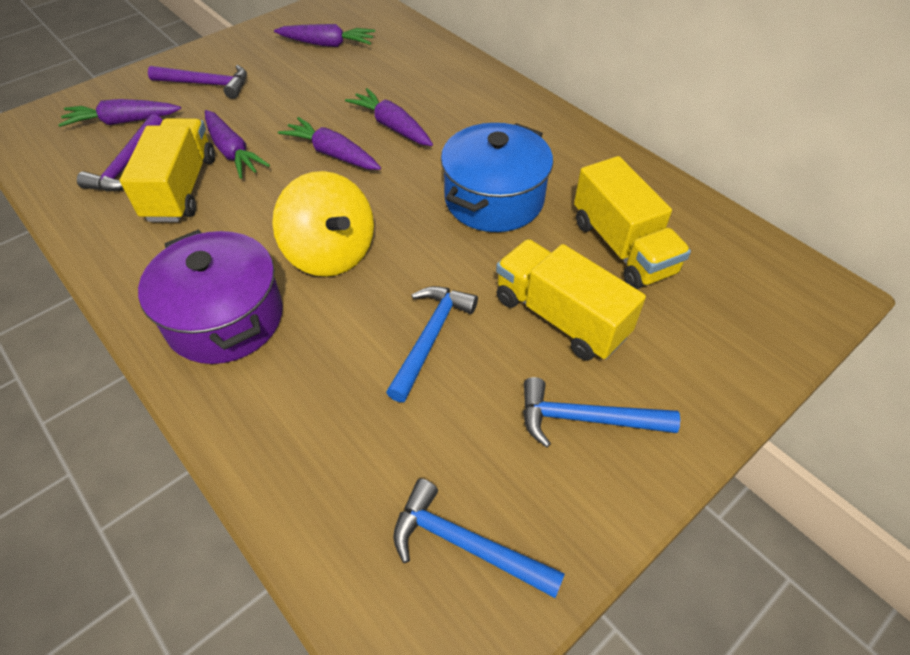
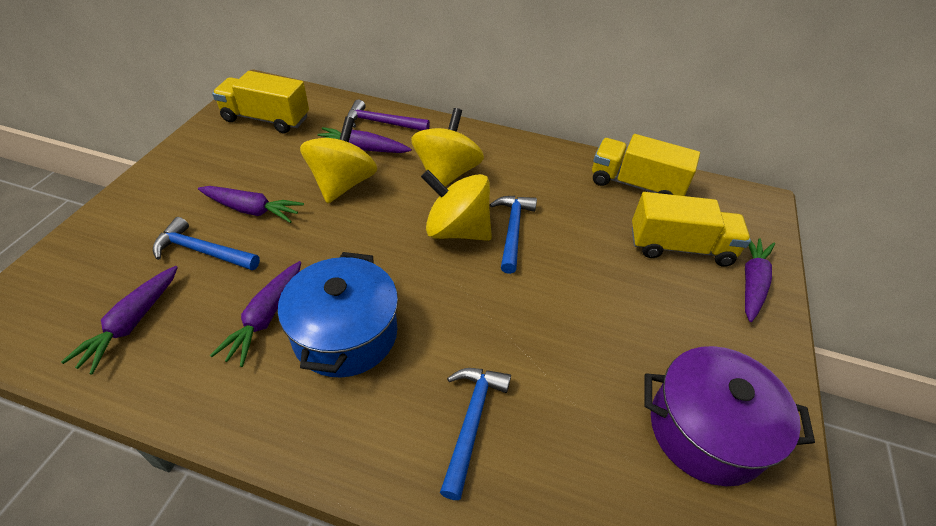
purple hammer: 2 -> 1
yellow spinning top: 1 -> 3

